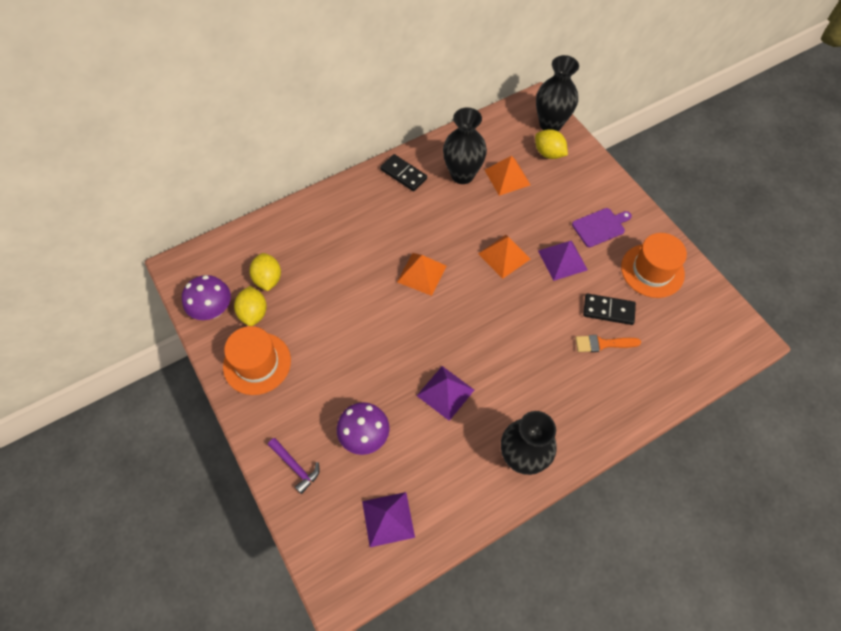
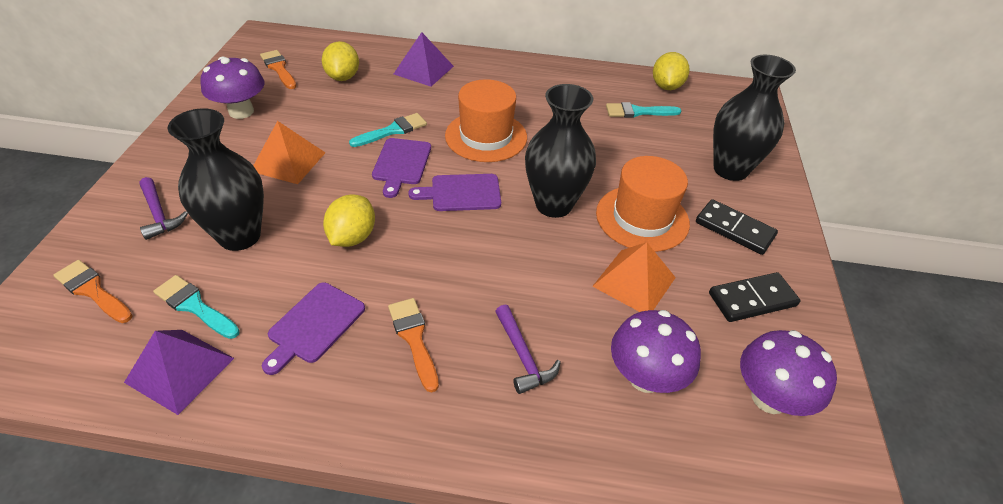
orange brush: 1 -> 3
orange pyramid: 3 -> 2
purple cutting board: 1 -> 3
purple hammer: 1 -> 2
purple mushroom: 2 -> 3
purple pyramid: 3 -> 2
turquoise brush: 0 -> 3

